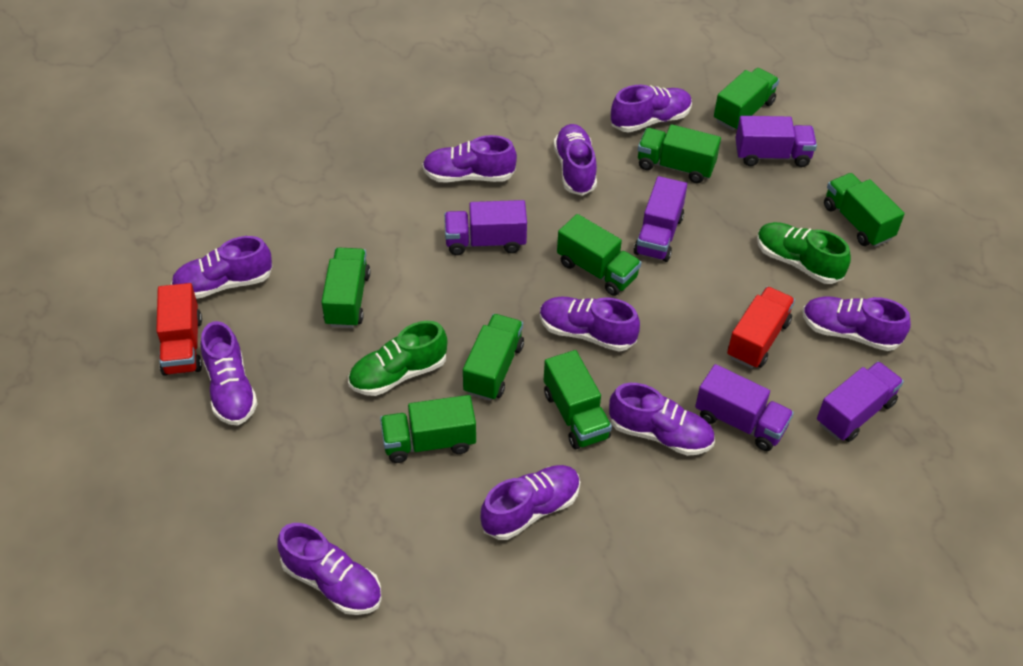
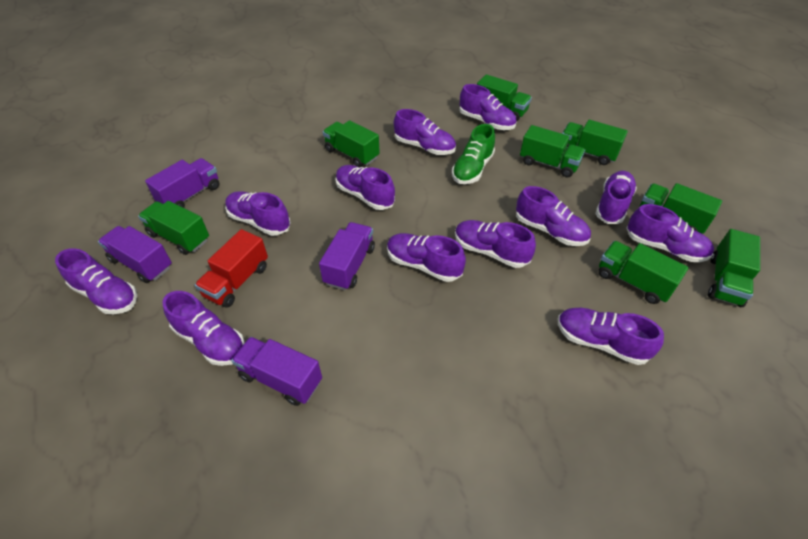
green shoe: 2 -> 1
purple shoe: 10 -> 12
purple truck: 5 -> 4
red truck: 2 -> 1

